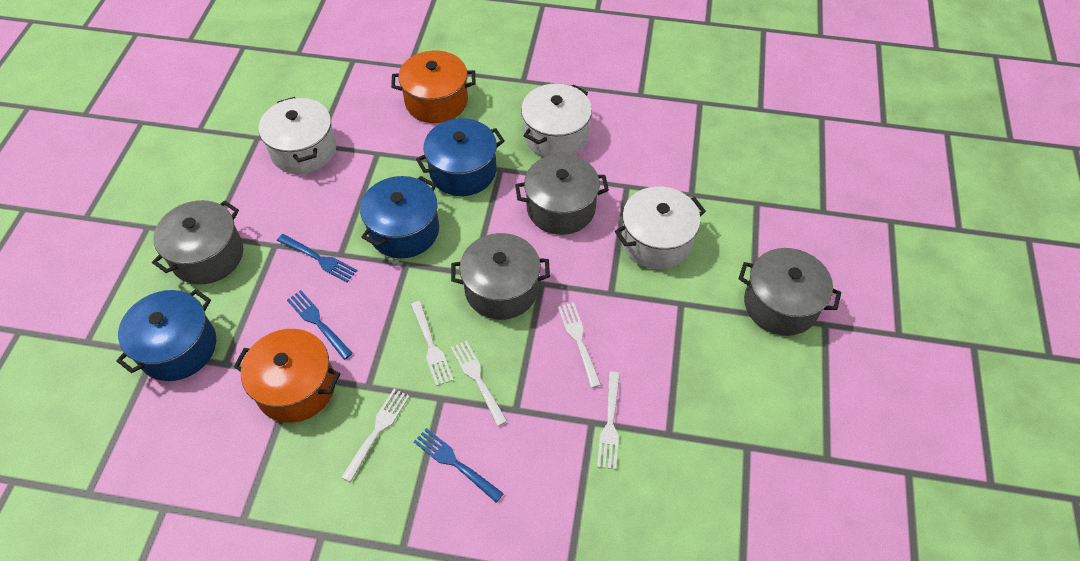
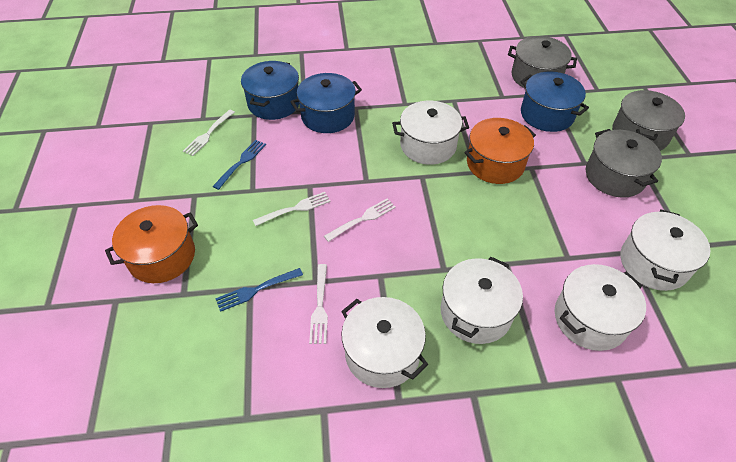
blue fork: 3 -> 2
grey pot: 4 -> 3
white fork: 5 -> 4
white pot: 3 -> 5

